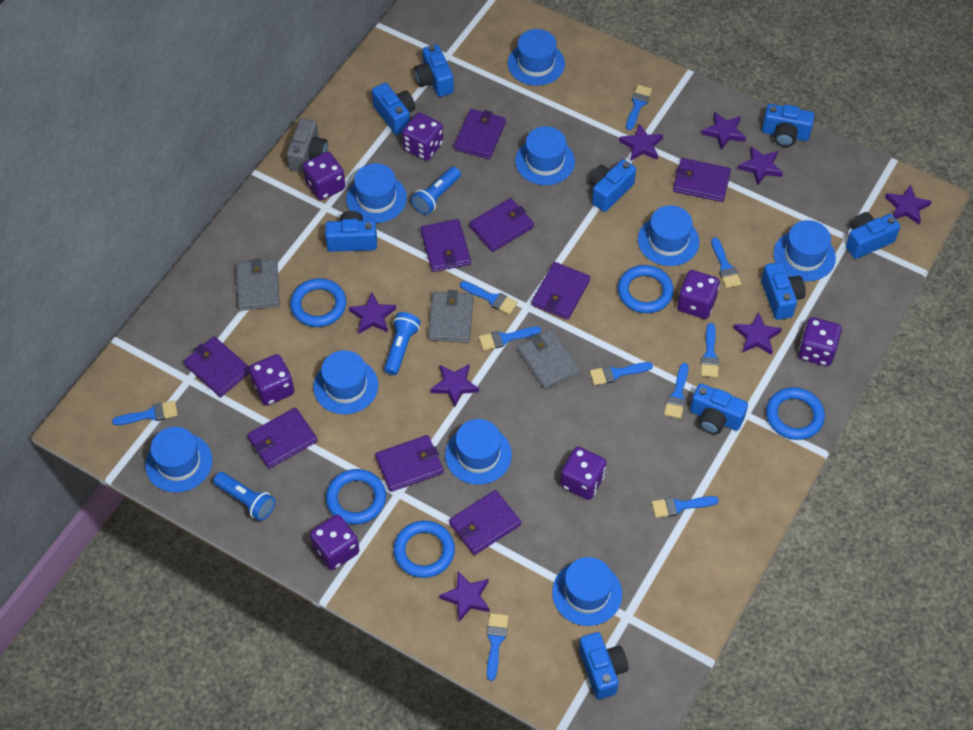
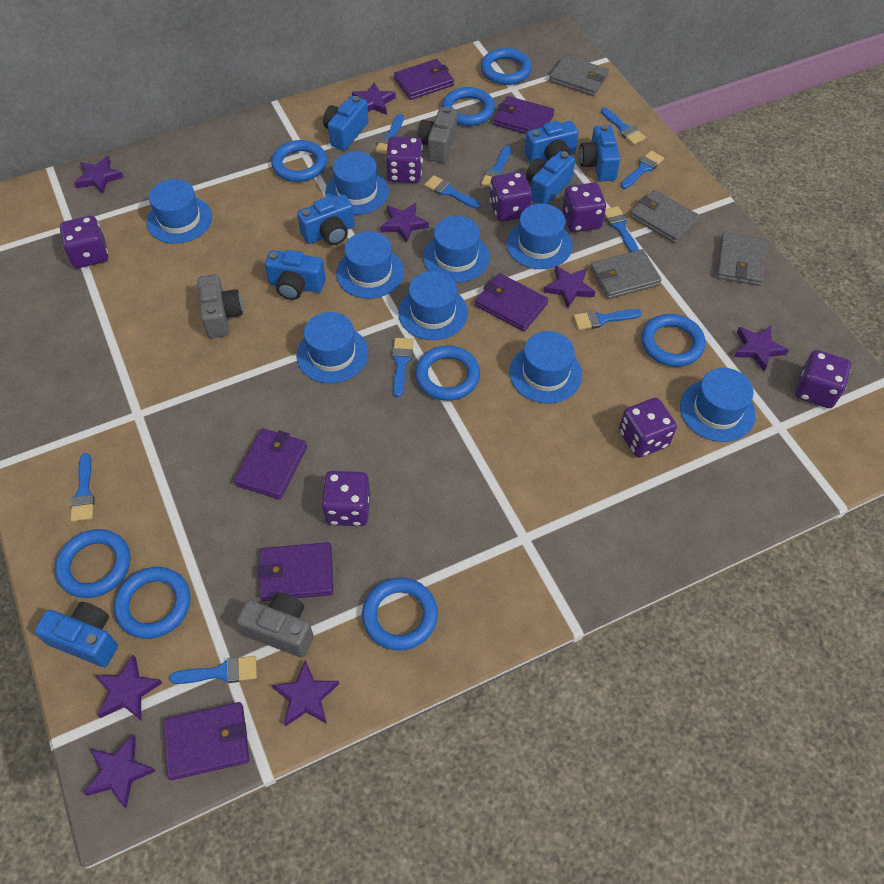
blue camera: 9 -> 7
blue flashlight: 3 -> 0
blue ring: 5 -> 8
grey camera: 1 -> 3
grey wallet: 3 -> 4
purple wallet: 9 -> 6

